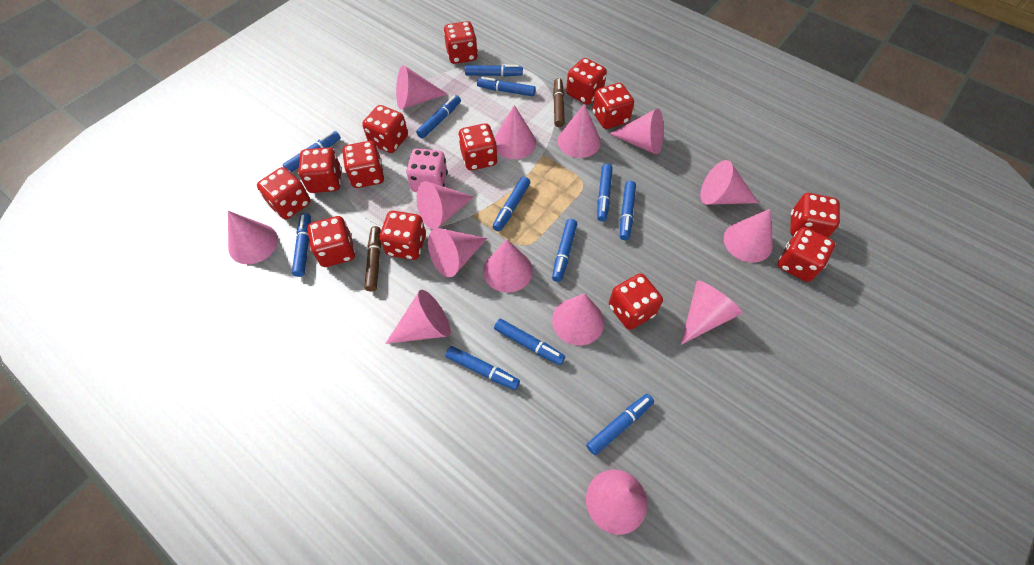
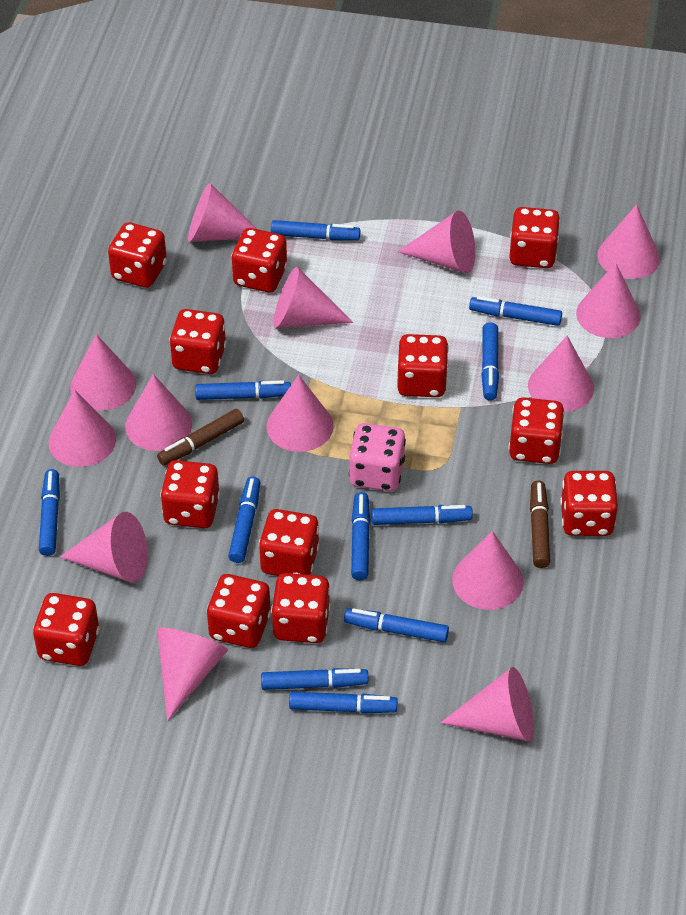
blue marker: 12 -> 11
red dice: 13 -> 12

